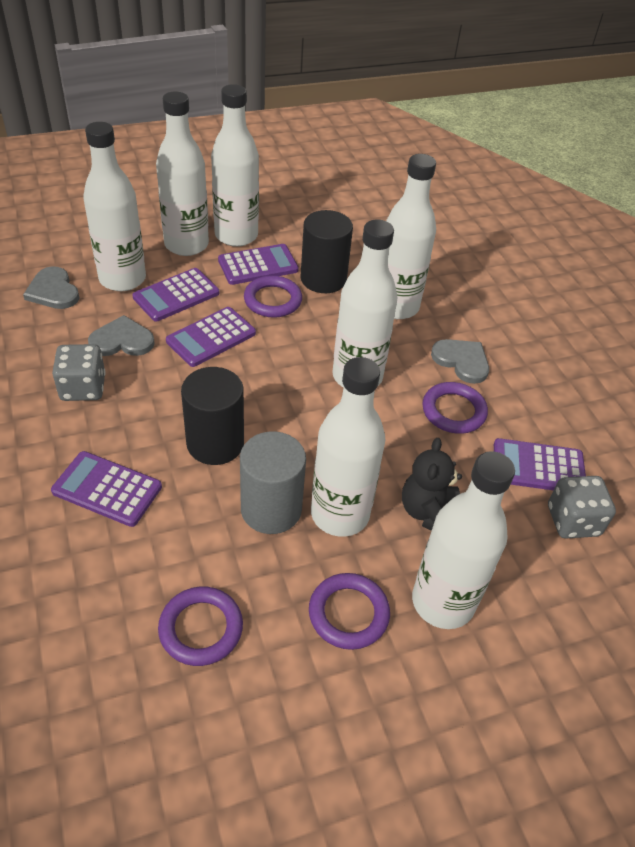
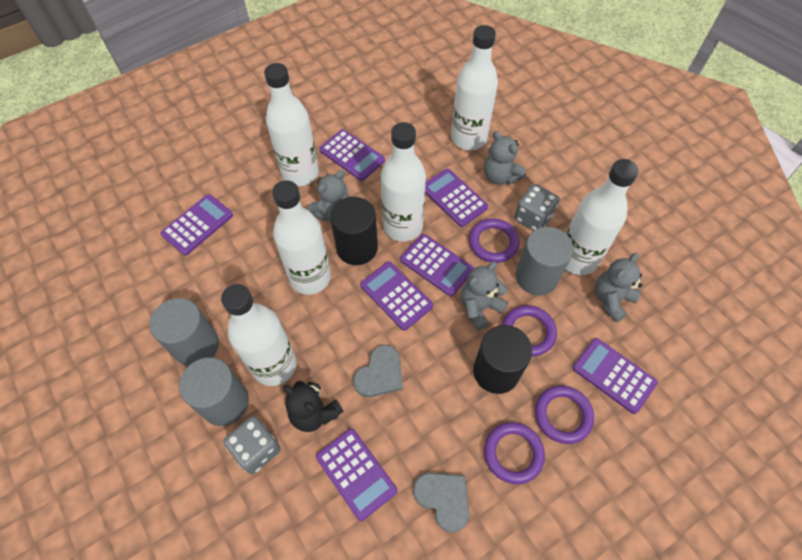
grey cylinder: 1 -> 3
grey heart: 3 -> 2
grey teddy bear: 0 -> 4
purple calculator: 5 -> 7
white bottle: 7 -> 6

